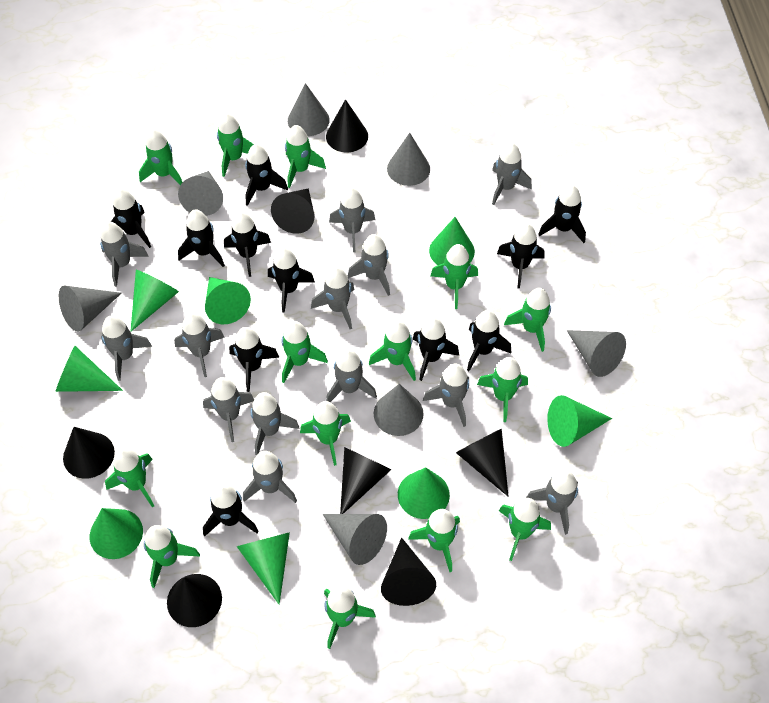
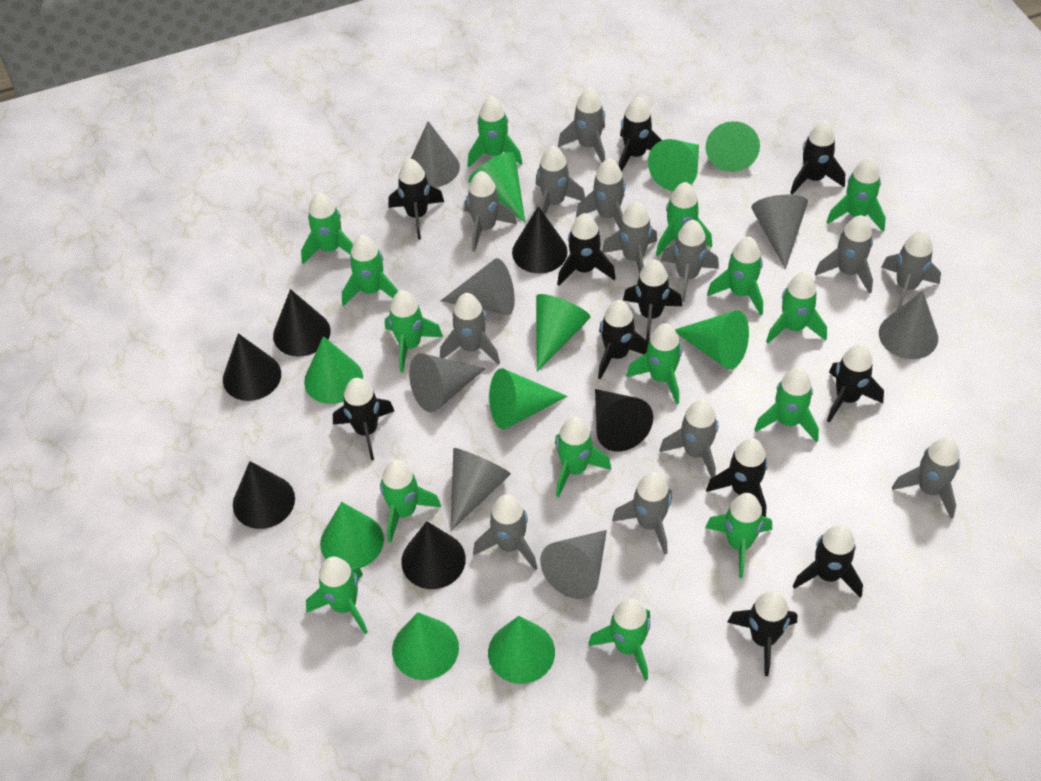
black cone: 7 -> 6
green cone: 8 -> 10
green rocket: 14 -> 15

